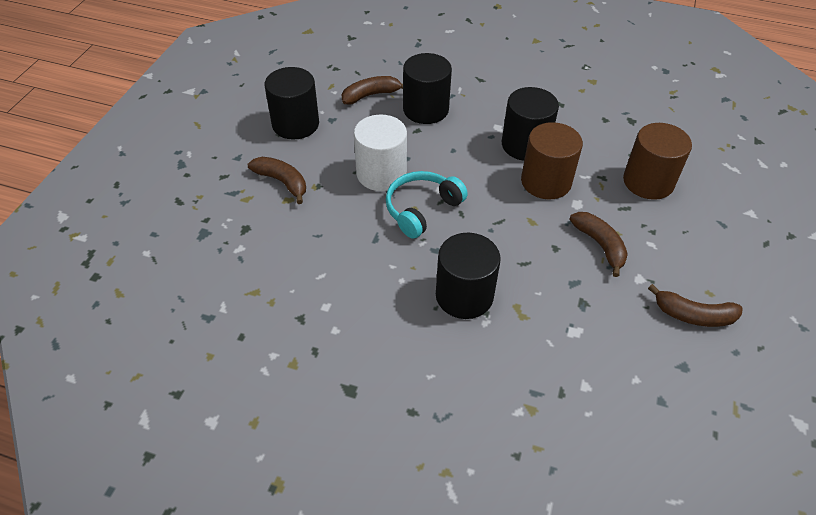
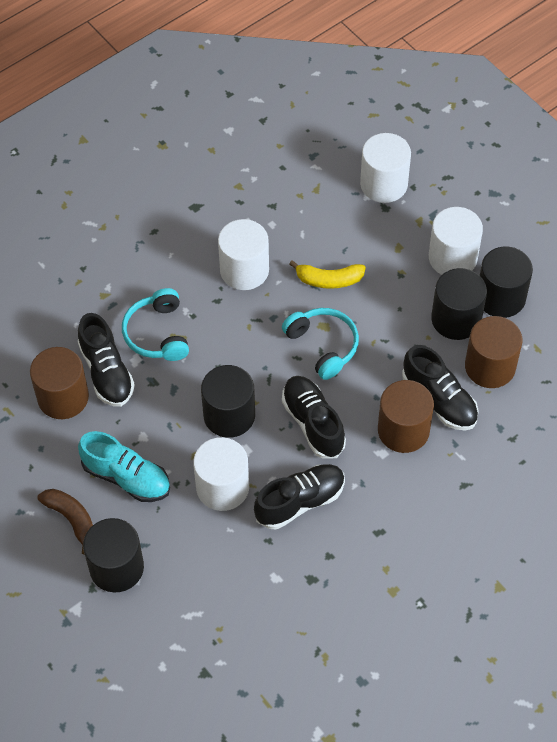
black shoe: 0 -> 4
brown banana: 4 -> 1
brown cylinder: 2 -> 3
turquoise headphones: 1 -> 2
turquoise shoe: 0 -> 1
white cylinder: 1 -> 4
yellow banana: 0 -> 1

